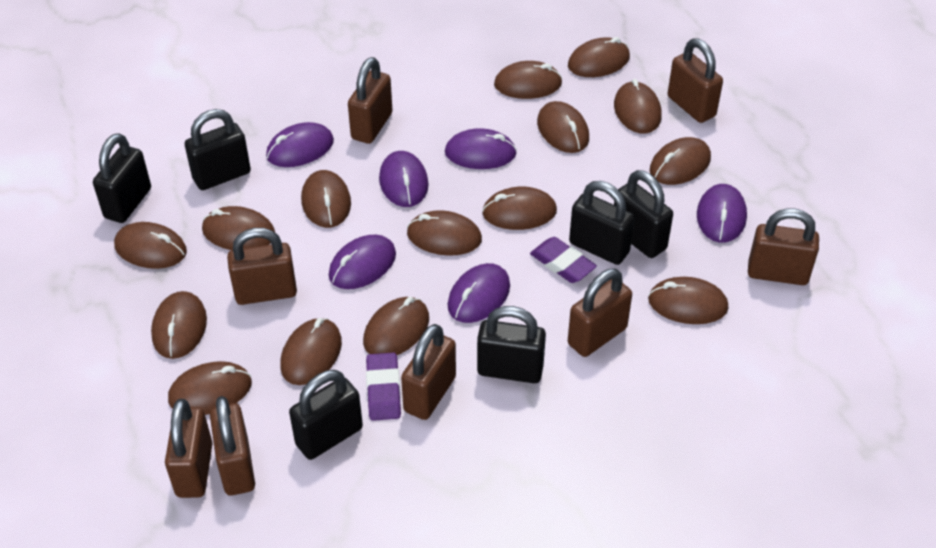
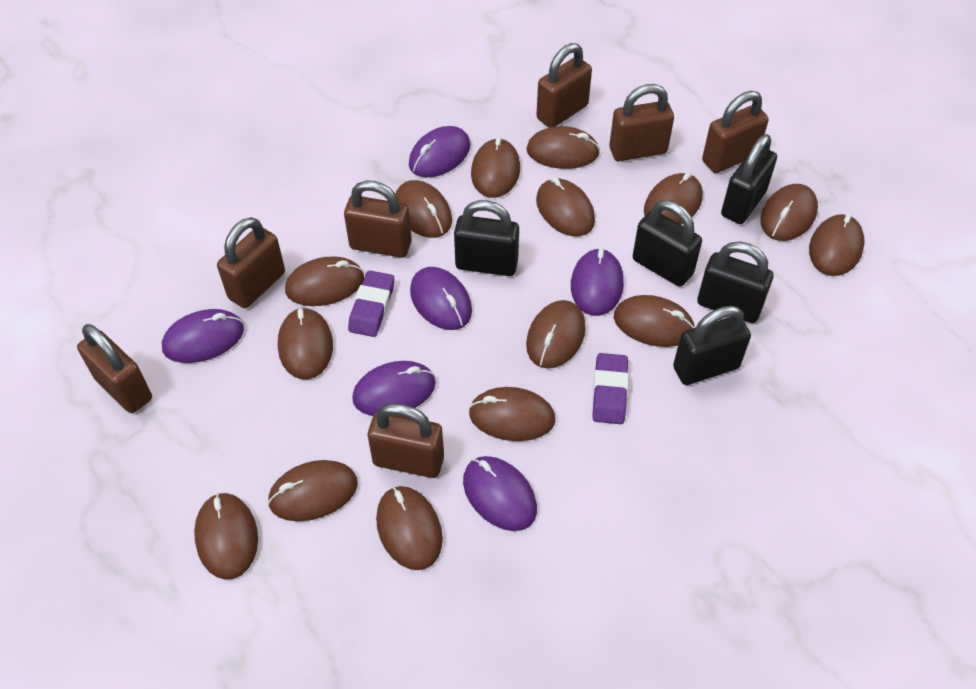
black padlock: 6 -> 5
brown padlock: 8 -> 7

